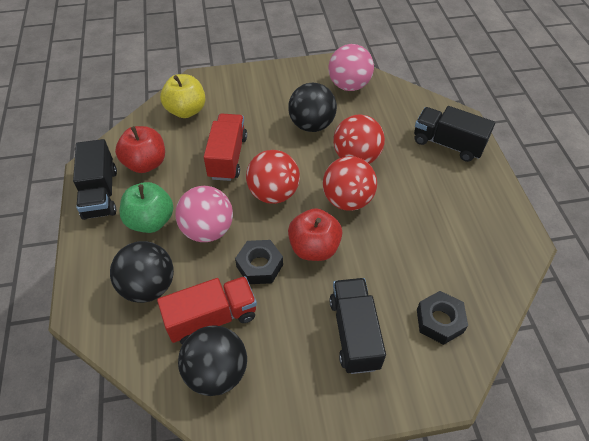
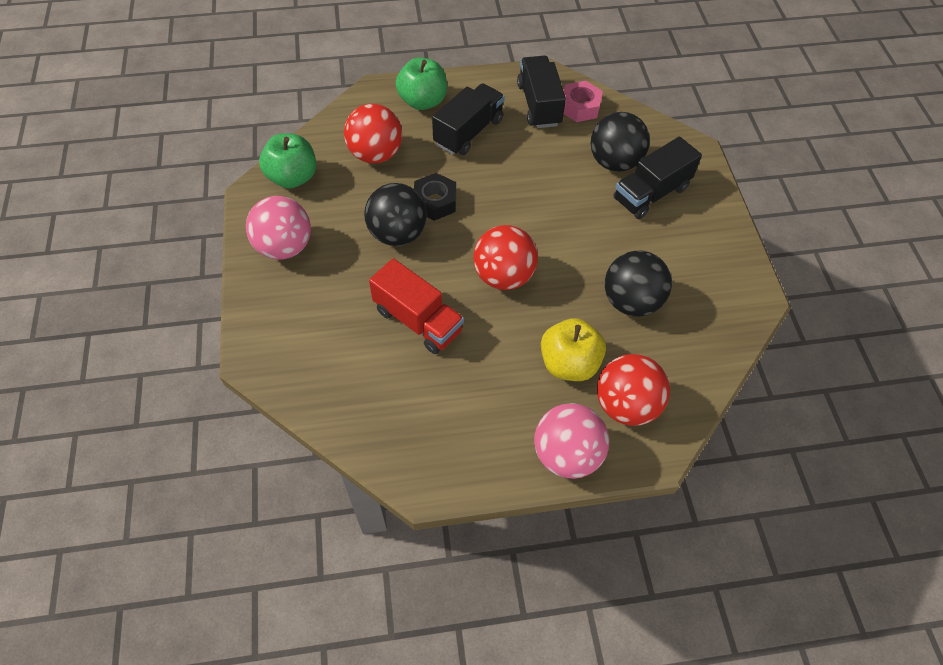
black nut: 2 -> 1
green apple: 1 -> 2
pink nut: 0 -> 1
red apple: 2 -> 0
red truck: 2 -> 1

